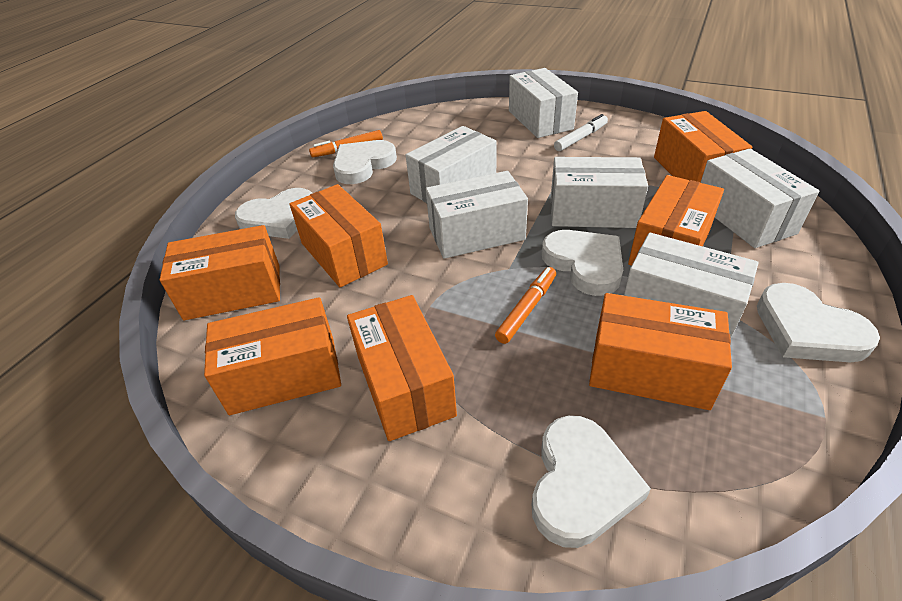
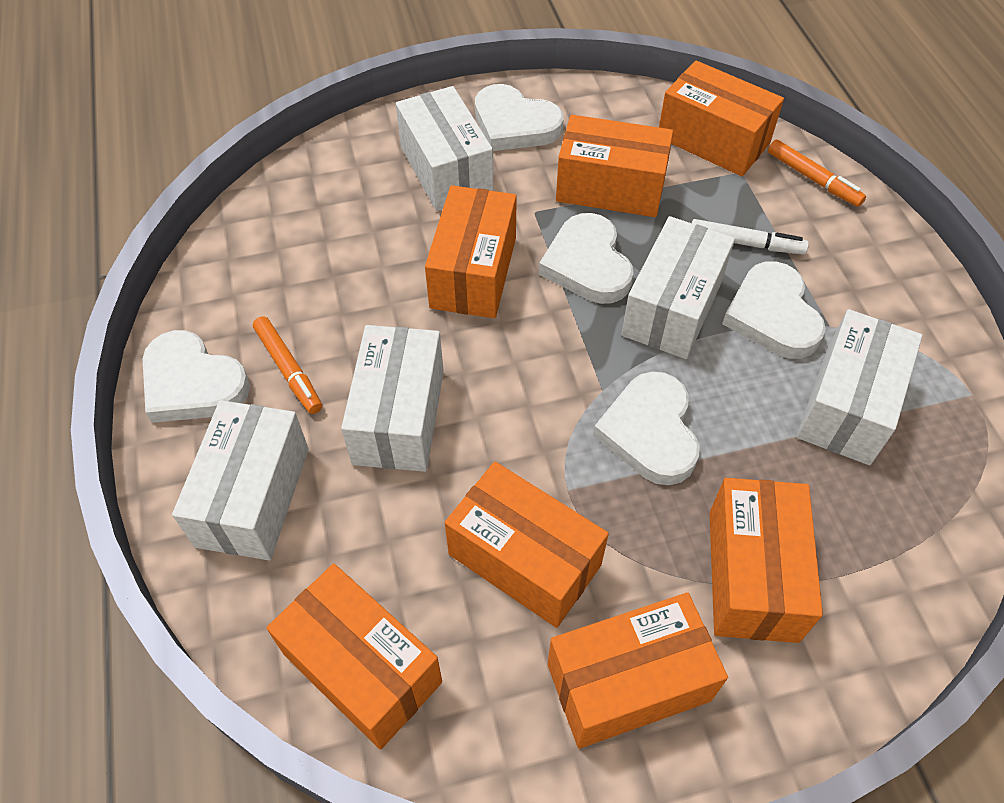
white box: 6 -> 5

